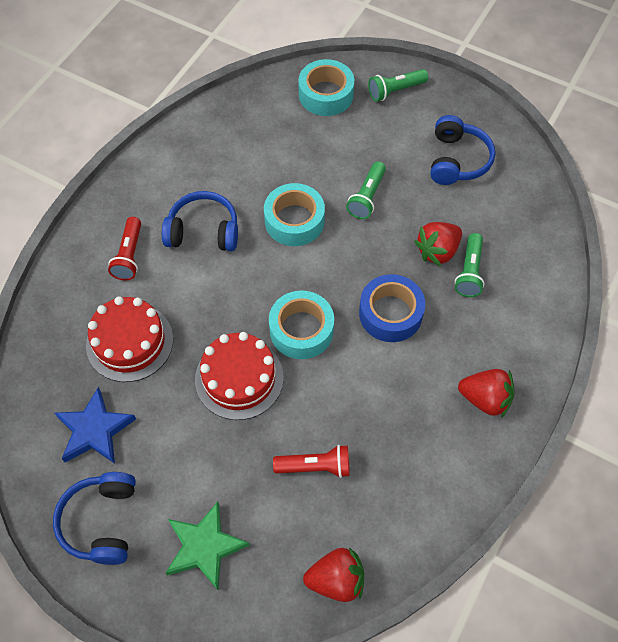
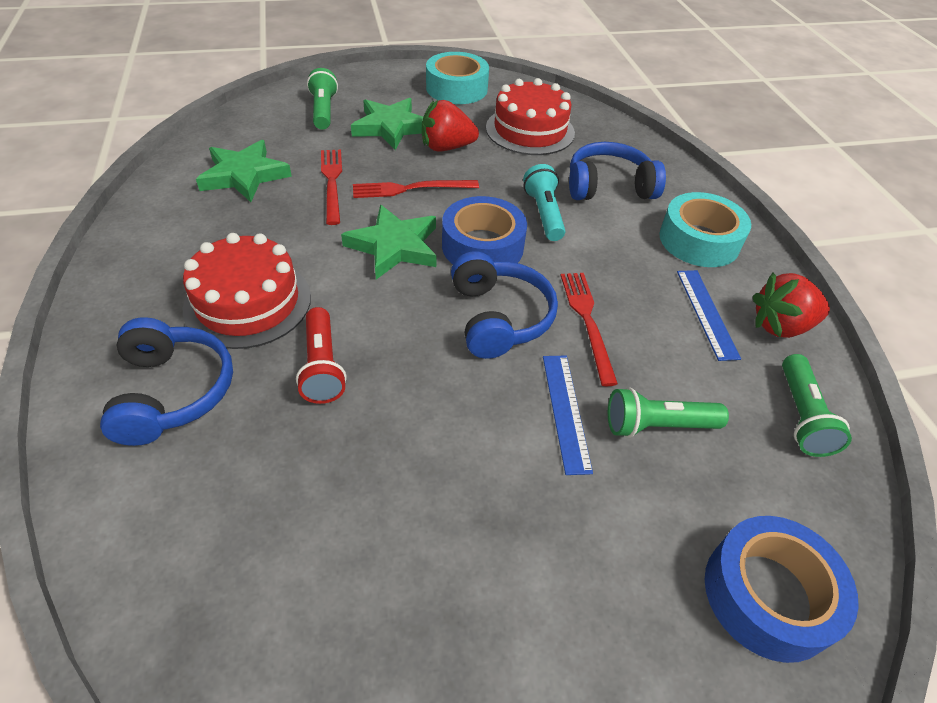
blue ruler: 0 -> 2
blue star: 1 -> 0
blue tape: 1 -> 2
green star: 1 -> 3
red flashlight: 2 -> 1
red fork: 0 -> 3
red strawberry: 3 -> 2
turquoise flashlight: 0 -> 1
turquoise tape: 3 -> 2

